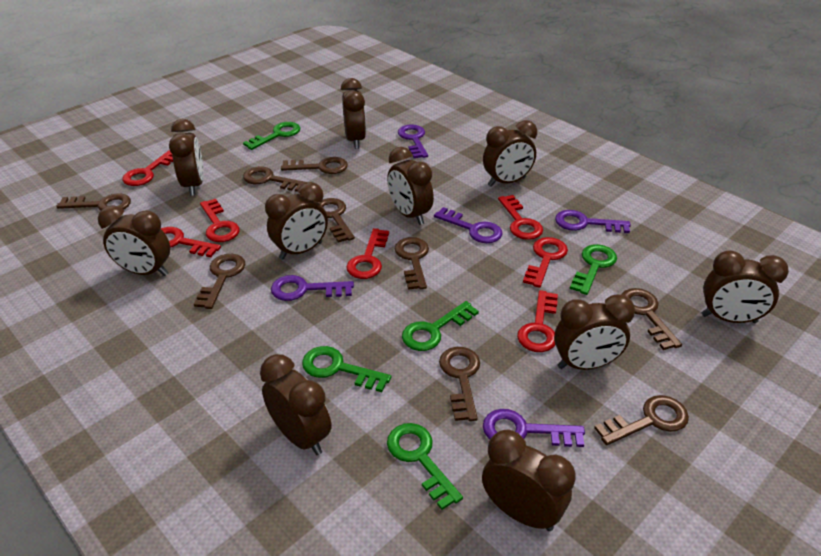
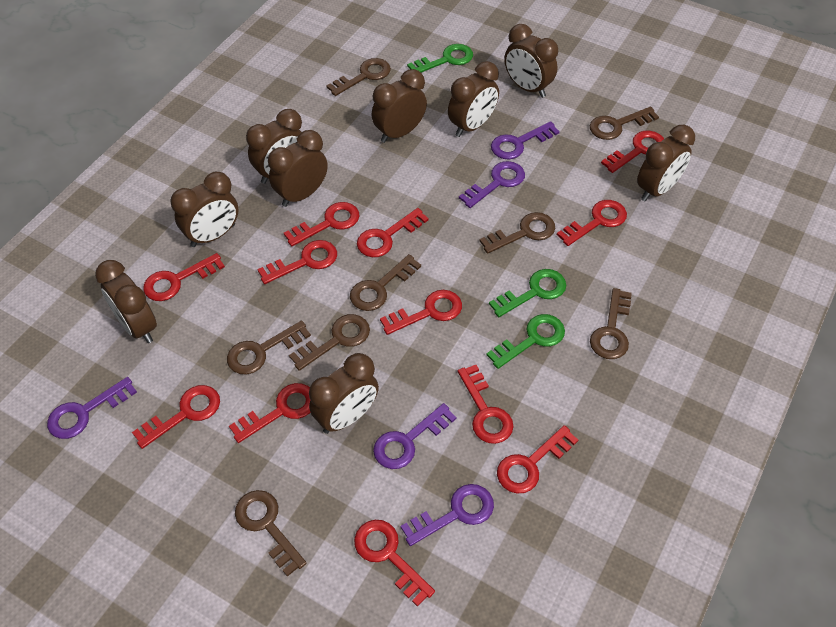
brown clock: 10 -> 9
brown key: 9 -> 8
green key: 5 -> 3
red key: 7 -> 12

